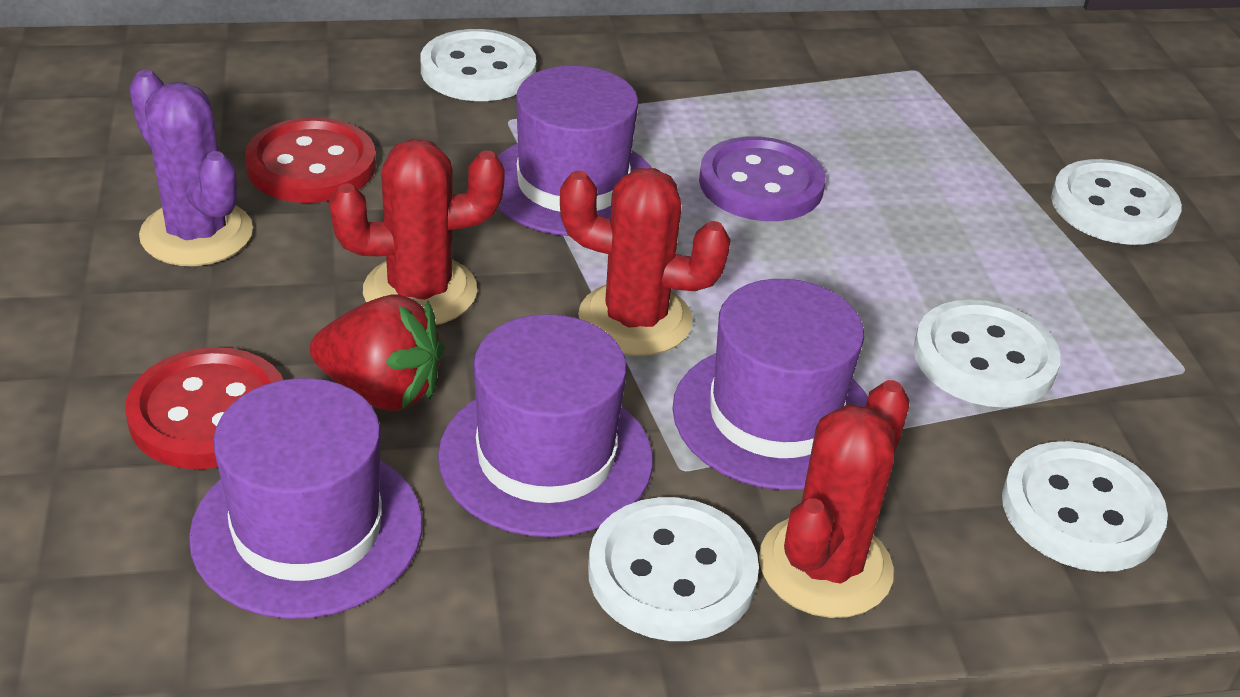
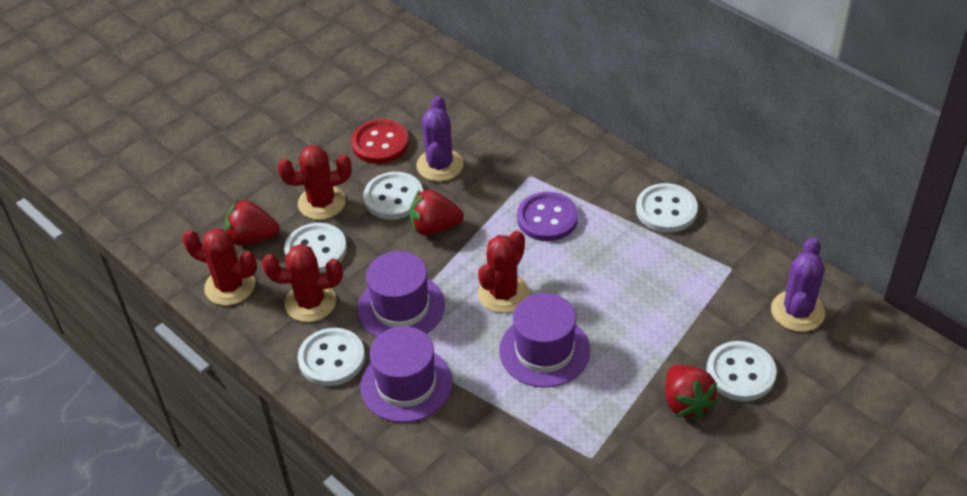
purple cactus: 1 -> 2
purple hat: 4 -> 3
red button: 2 -> 1
red cactus: 3 -> 4
red strawberry: 1 -> 3

